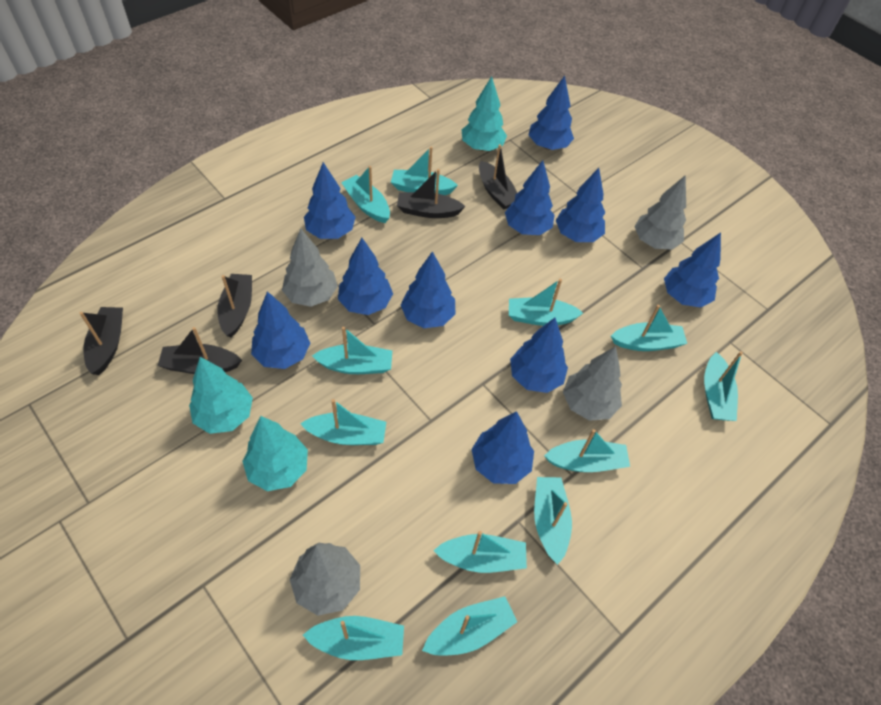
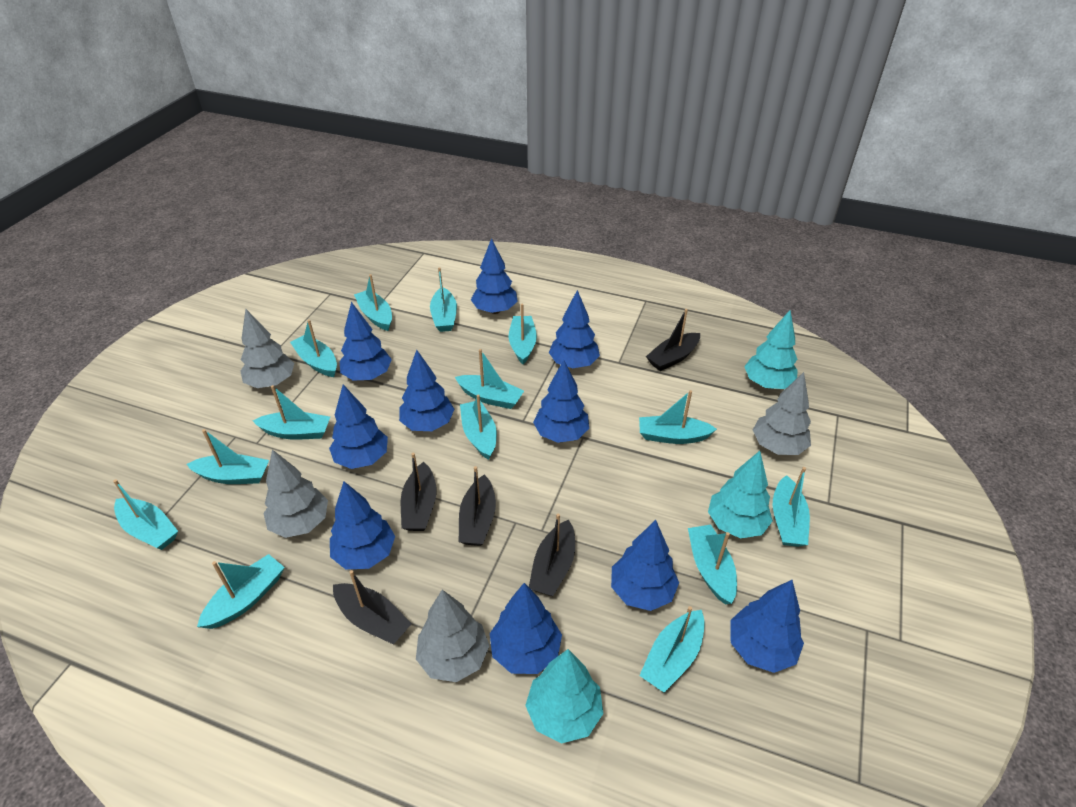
turquoise boat: 12 -> 14

